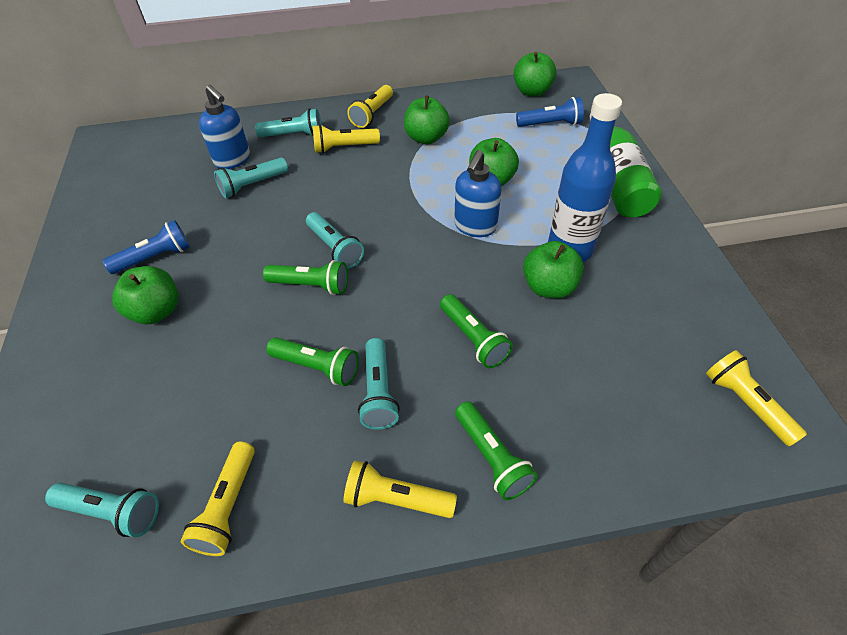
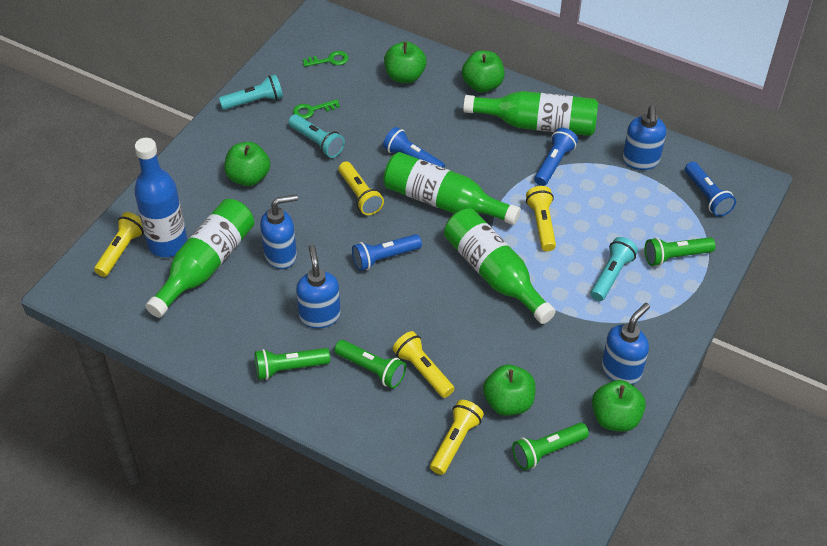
blue flashlight: 2 -> 4
blue soap dispenser: 2 -> 4
green bottle: 1 -> 4
green key: 0 -> 2
turquoise flashlight: 5 -> 3

